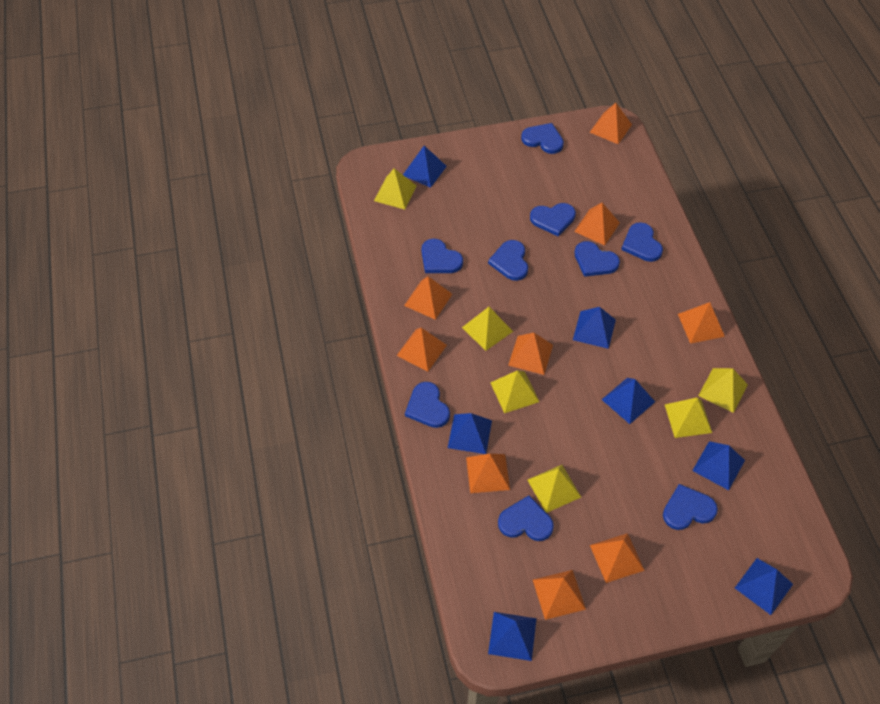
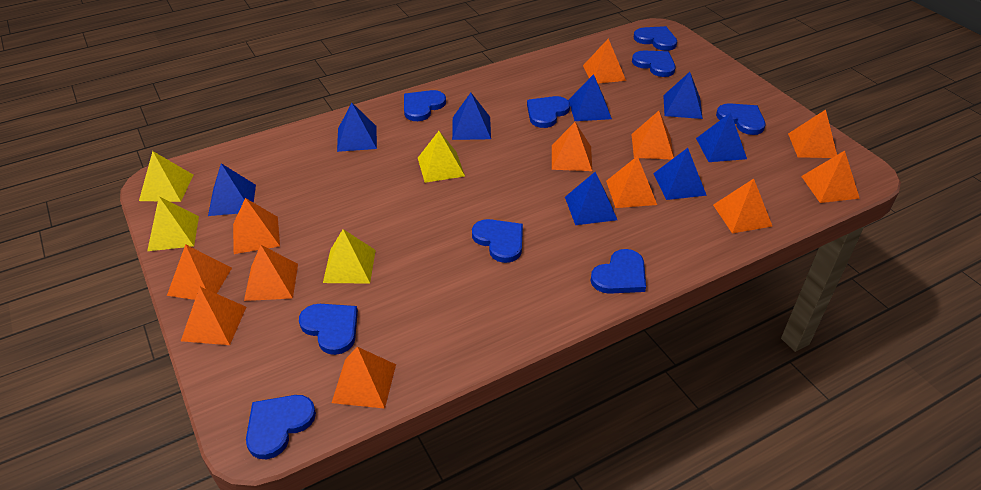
blue pyramid: 7 -> 8
orange pyramid: 9 -> 12
yellow pyramid: 6 -> 4

